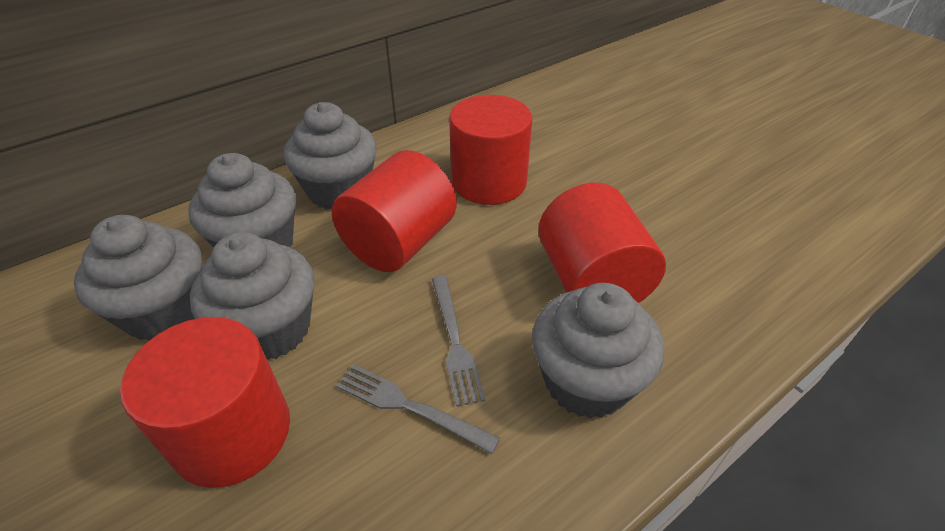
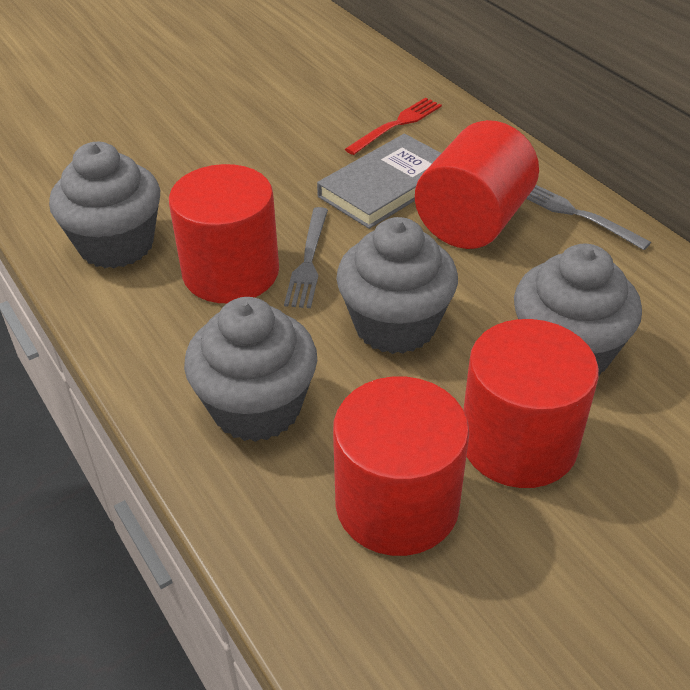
grey book: 0 -> 1
grey cupcake: 5 -> 4
red fork: 0 -> 1

